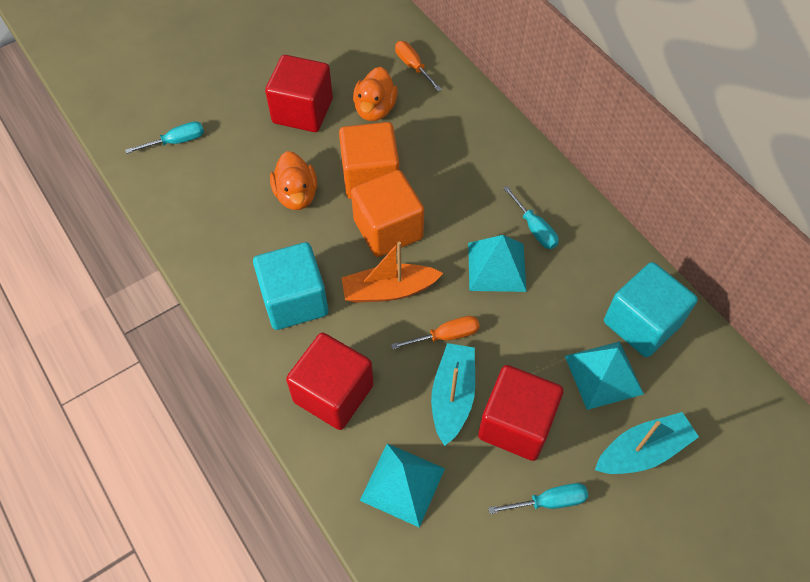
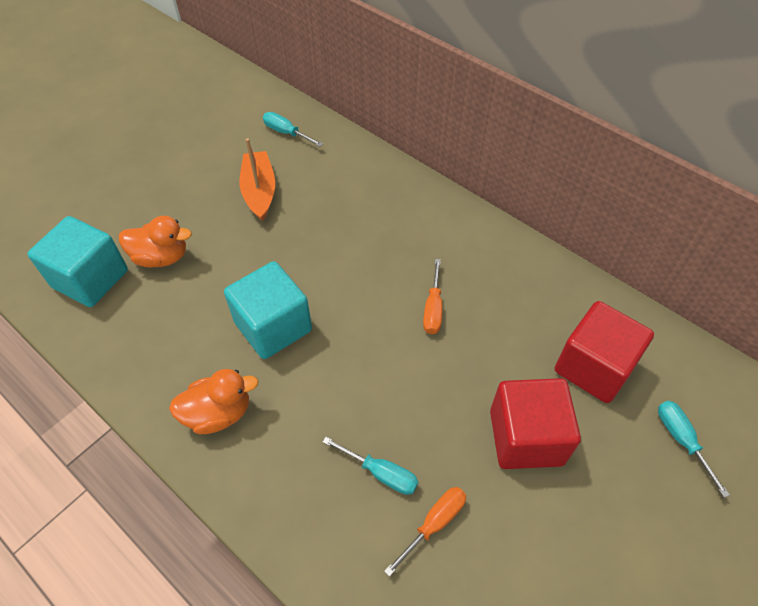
orange cube: 2 -> 0
red cube: 3 -> 2
turquoise boat: 2 -> 0
turquoise pyramid: 3 -> 0

